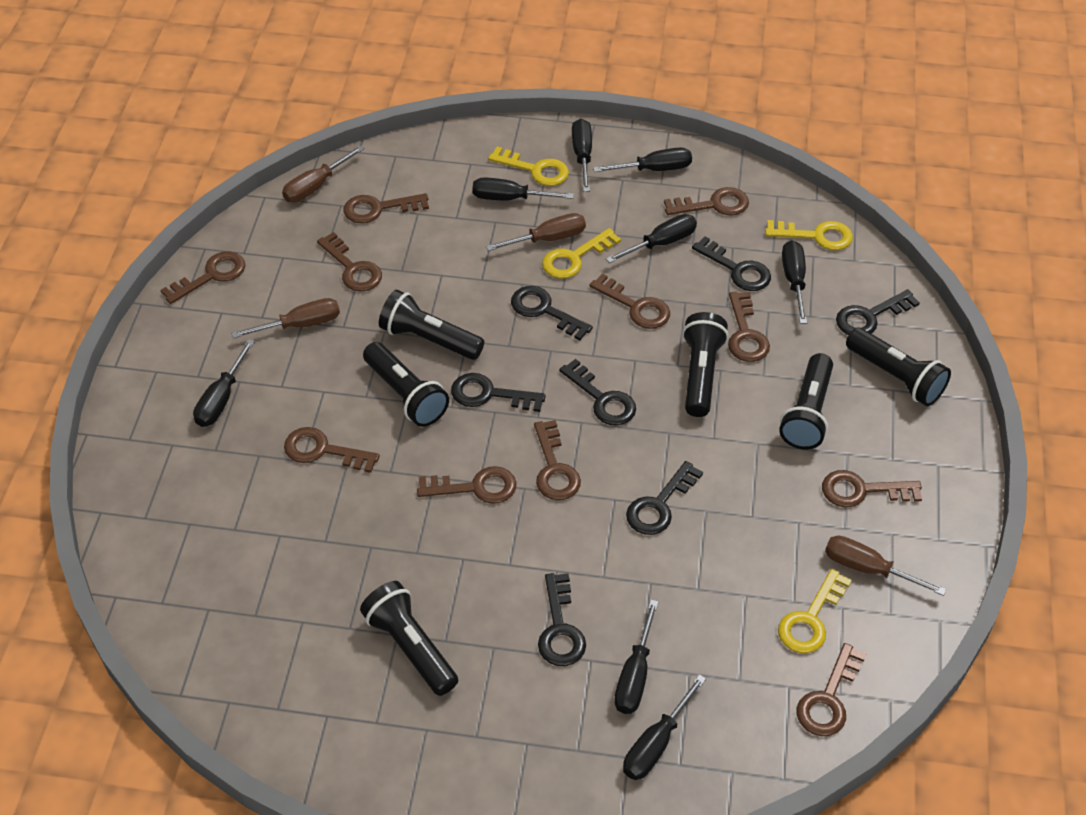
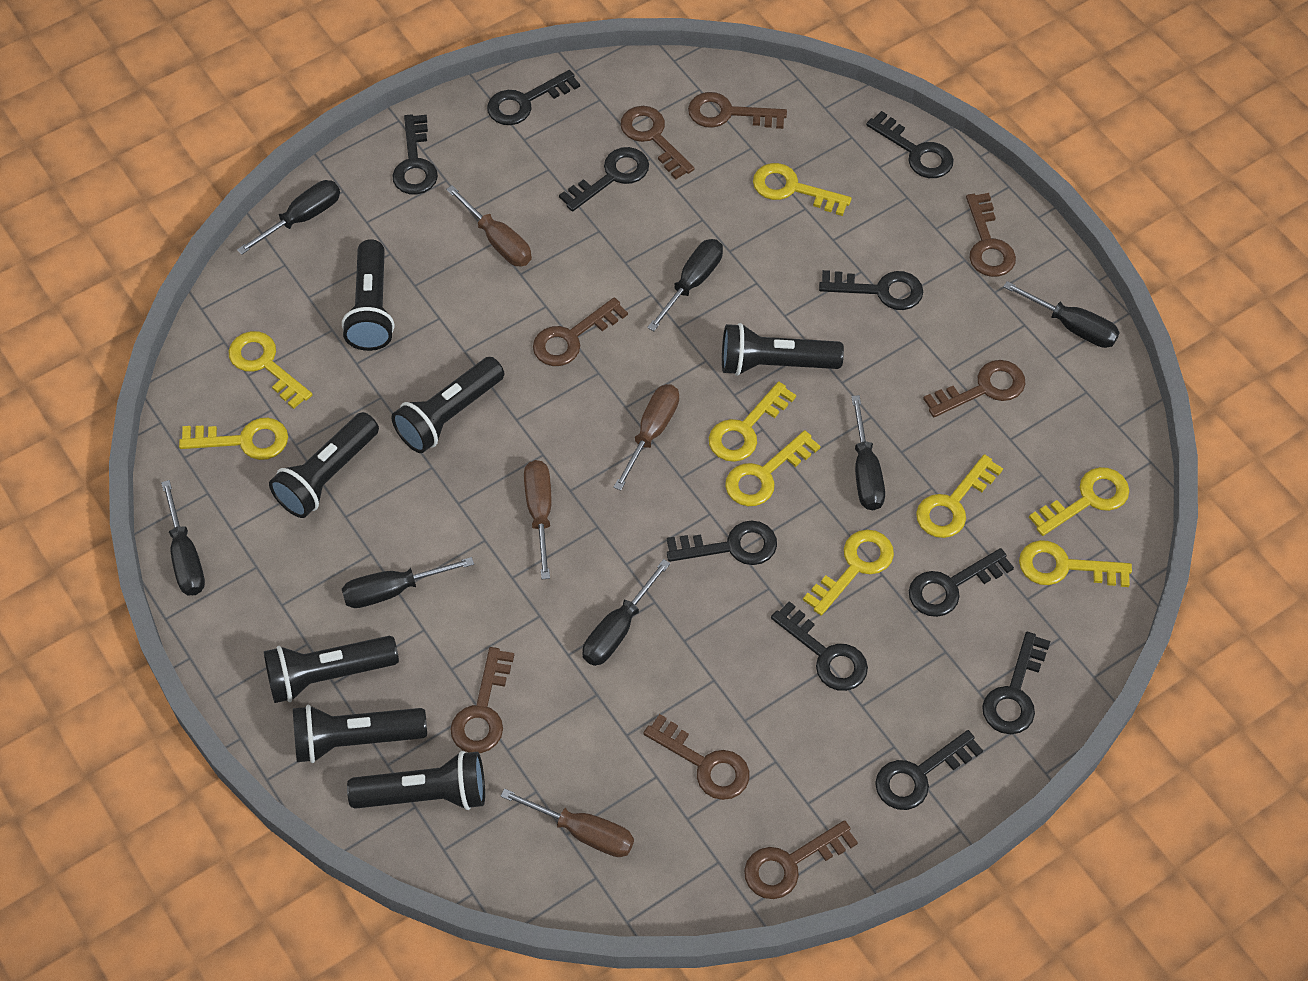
black flashlight: 6 -> 7
black key: 7 -> 10
black screwdriver: 8 -> 7
brown key: 11 -> 8
yellow key: 4 -> 9

